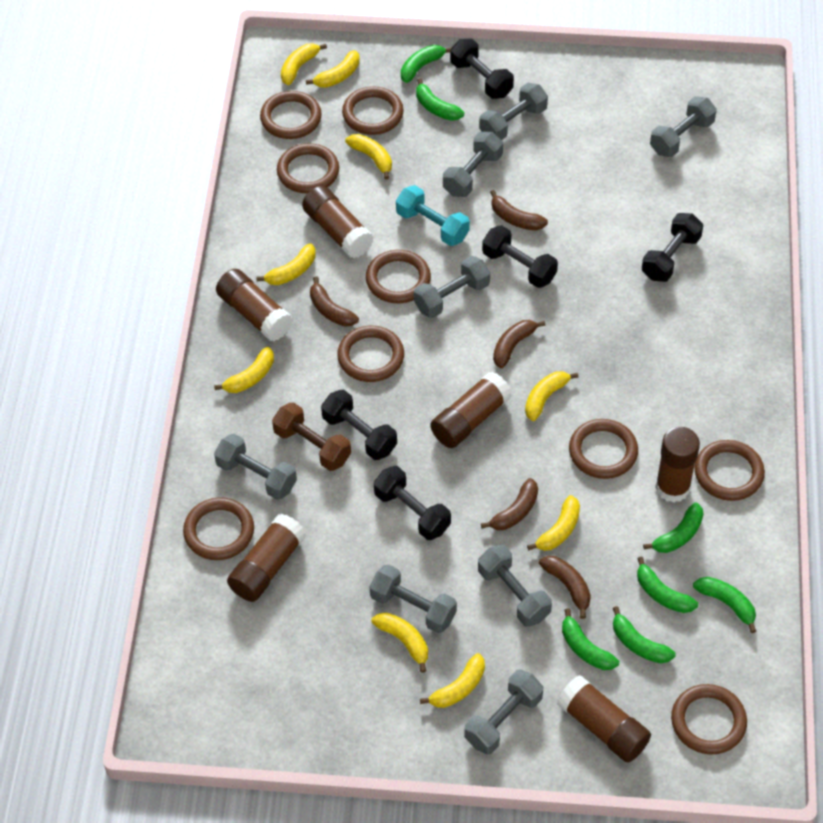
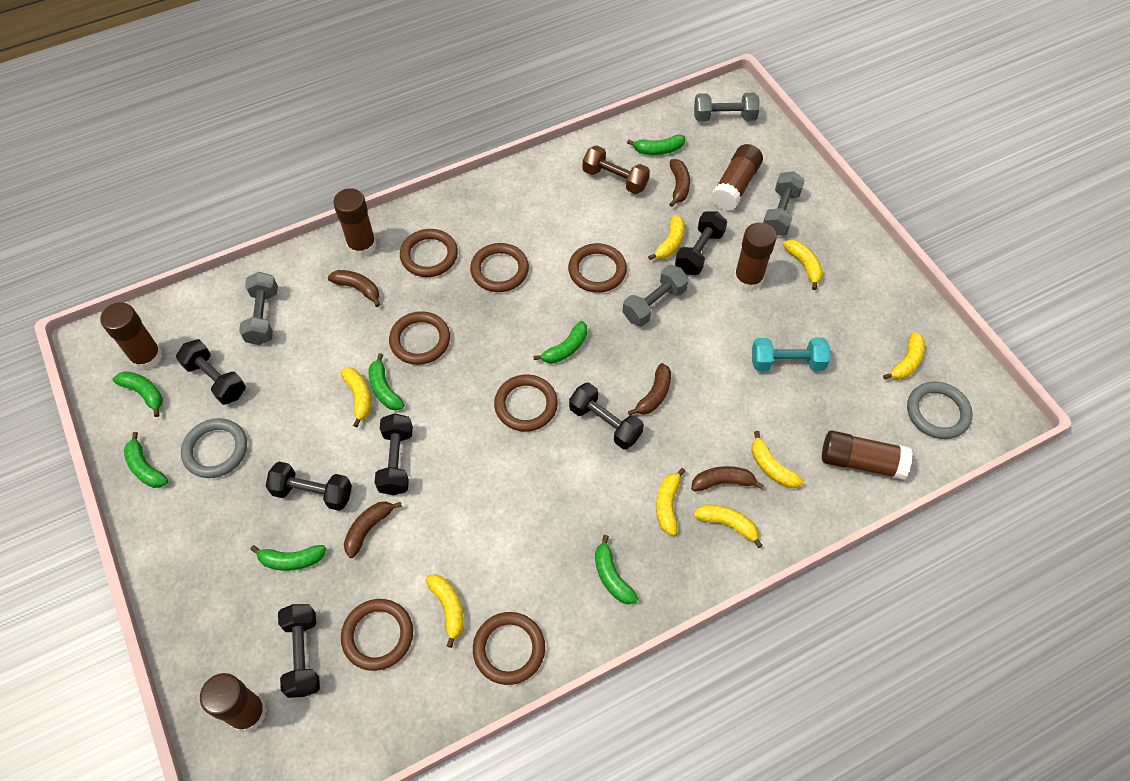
black dumbbell: 5 -> 6
brown ring: 9 -> 7
grey dumbbell: 8 -> 4
grey ring: 0 -> 2
yellow banana: 9 -> 8

